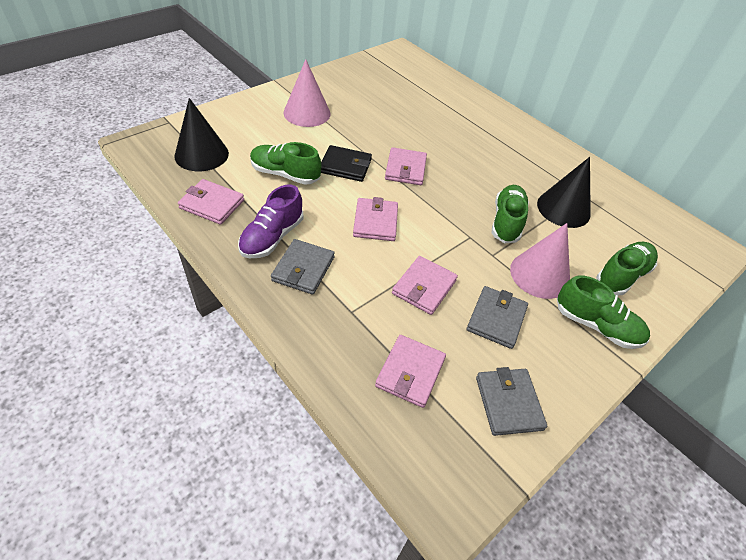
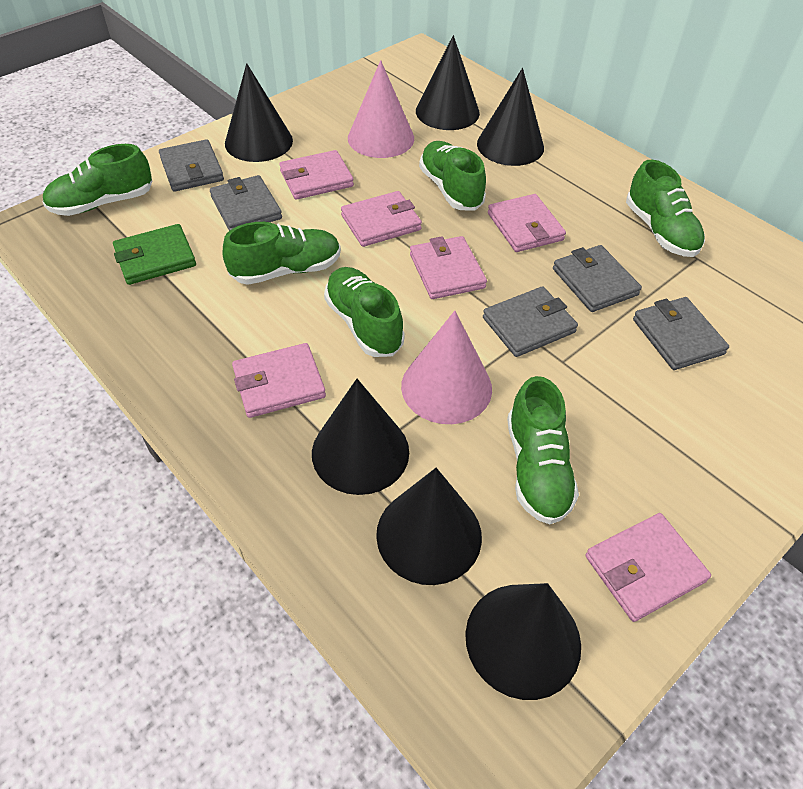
black cone: 2 -> 6
black wallet: 1 -> 0
green shoe: 4 -> 6
green wallet: 0 -> 1
grey wallet: 3 -> 5
pink wallet: 5 -> 6
purple shoe: 1 -> 0

